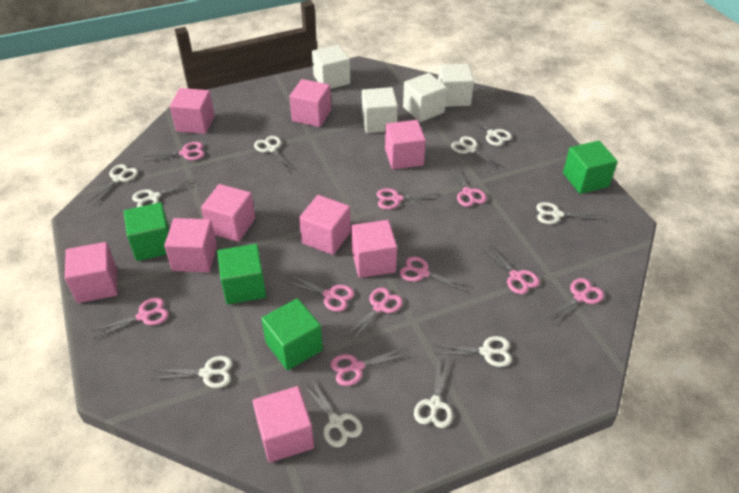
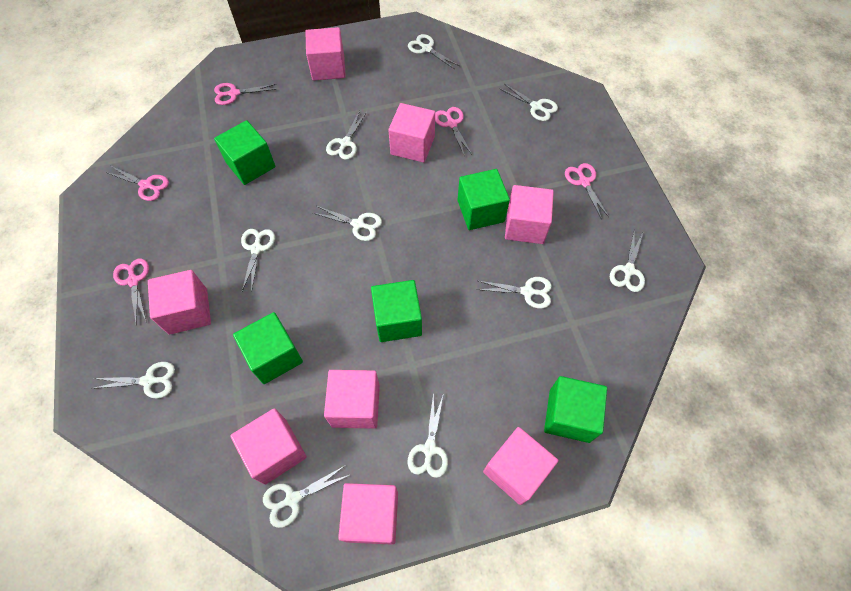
green cube: 4 -> 5
pink cube: 9 -> 8
pink scissors: 10 -> 5
white cube: 4 -> 0

